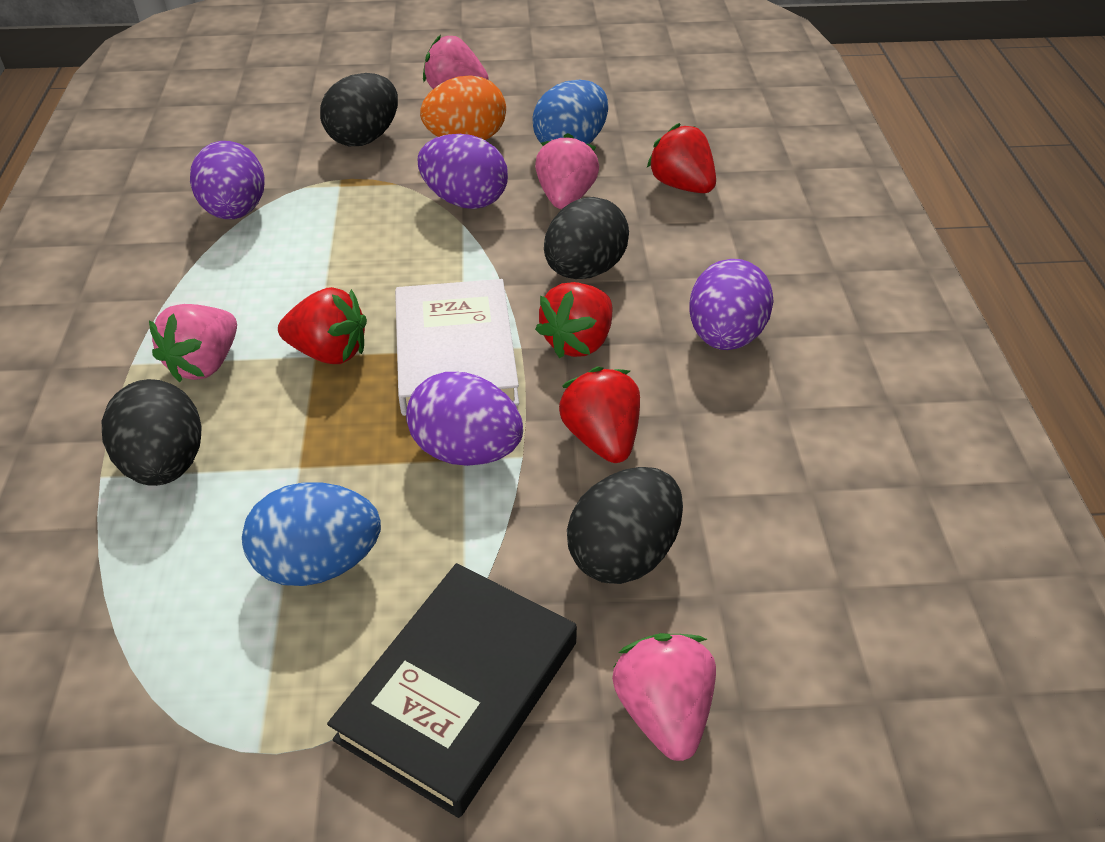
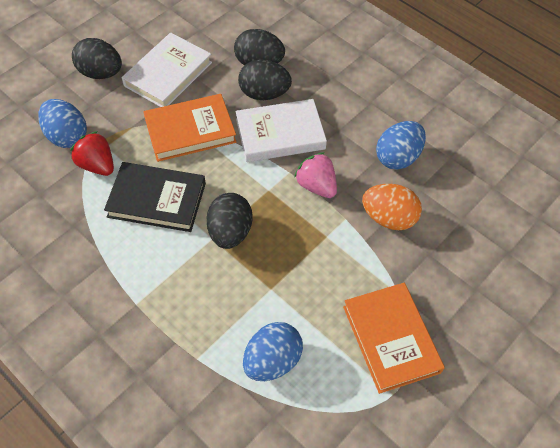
blue egg: 2 -> 3
orange book: 0 -> 2
pink strawberry: 4 -> 1
purple egg: 4 -> 0
red strawberry: 4 -> 1
white book: 1 -> 2

